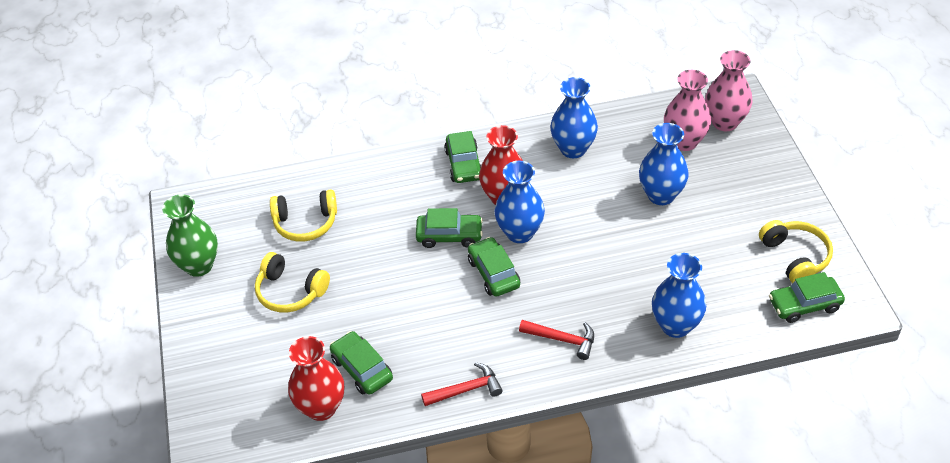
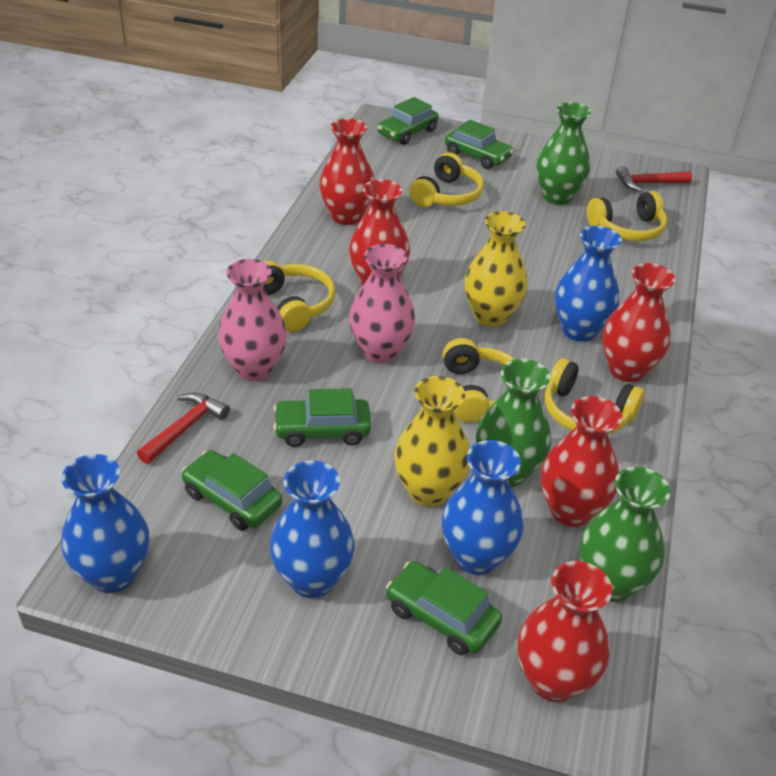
green vase: 1 -> 3
red vase: 2 -> 5
yellow headphones: 3 -> 5
yellow vase: 0 -> 2

